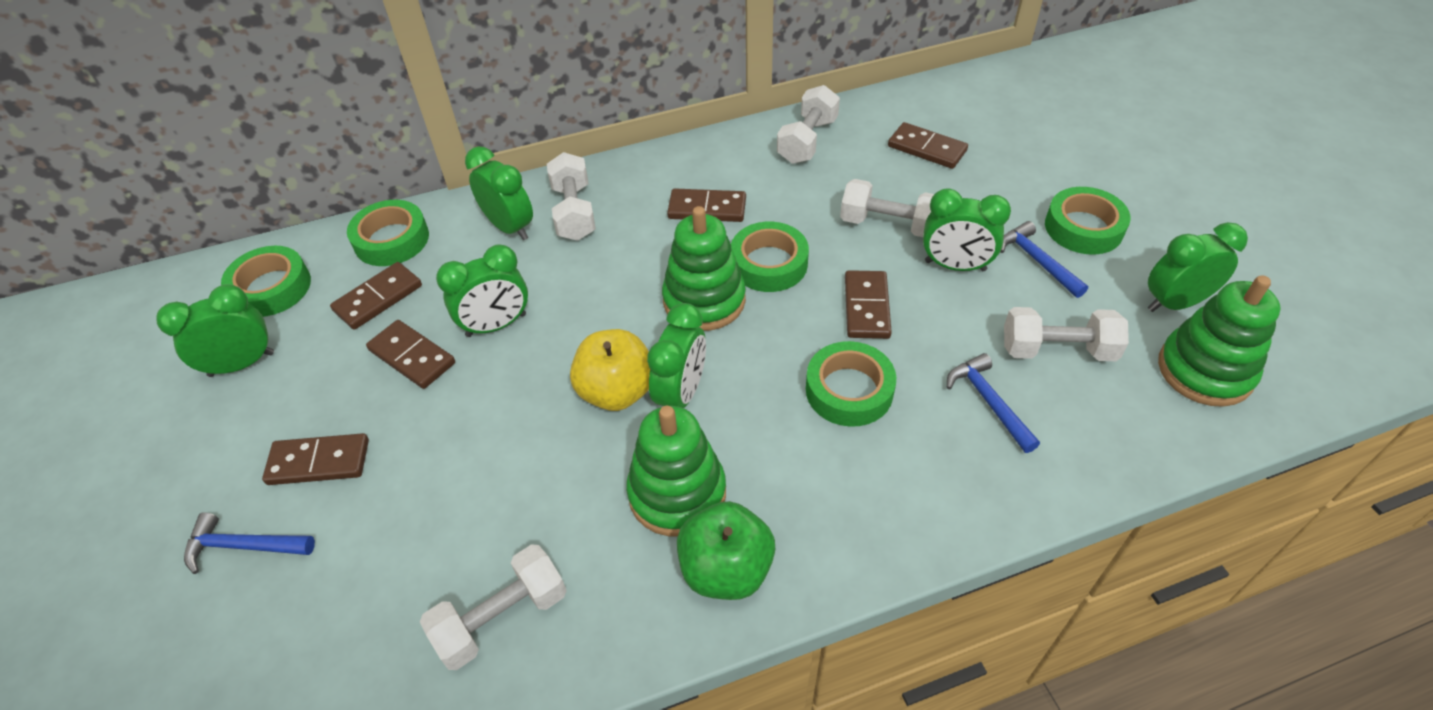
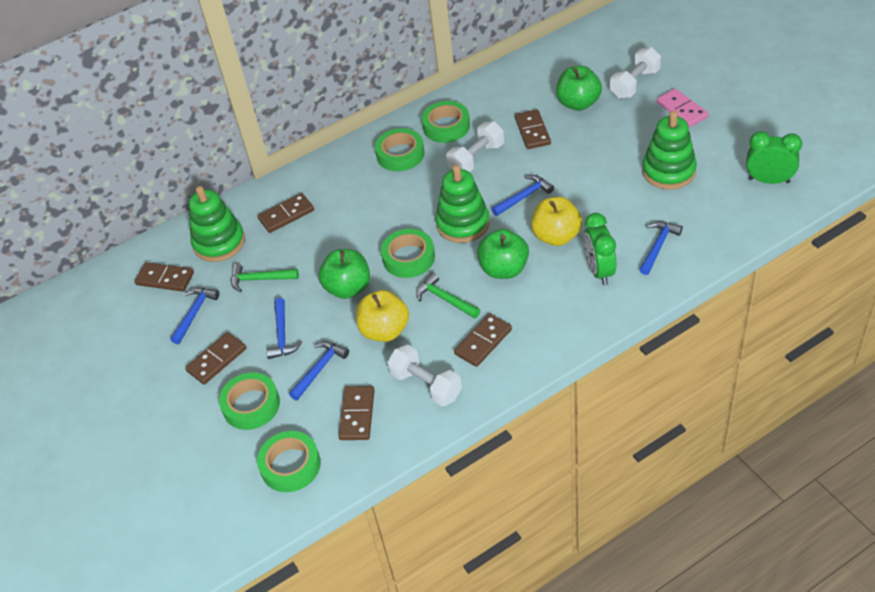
blue hammer: 3 -> 5
green apple: 1 -> 3
green clock: 6 -> 2
green hammer: 0 -> 2
pink domino: 0 -> 1
white dumbbell: 5 -> 3
yellow apple: 1 -> 2

